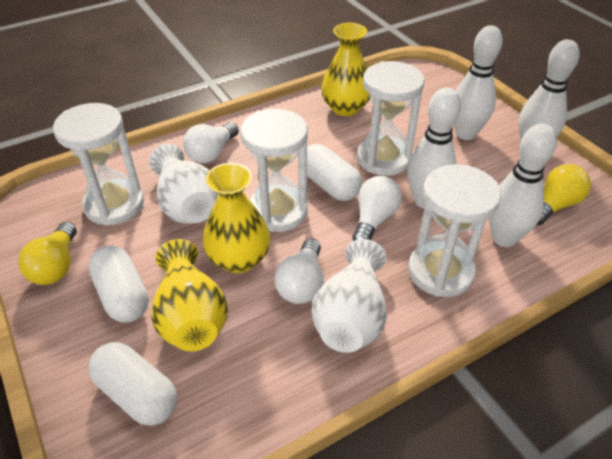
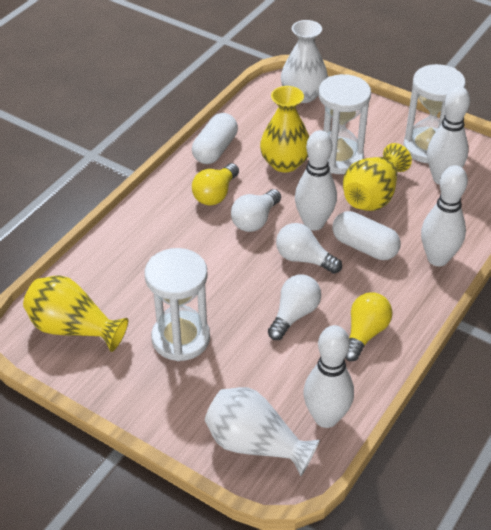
white capsule: 3 -> 2
white hourglass: 4 -> 3

